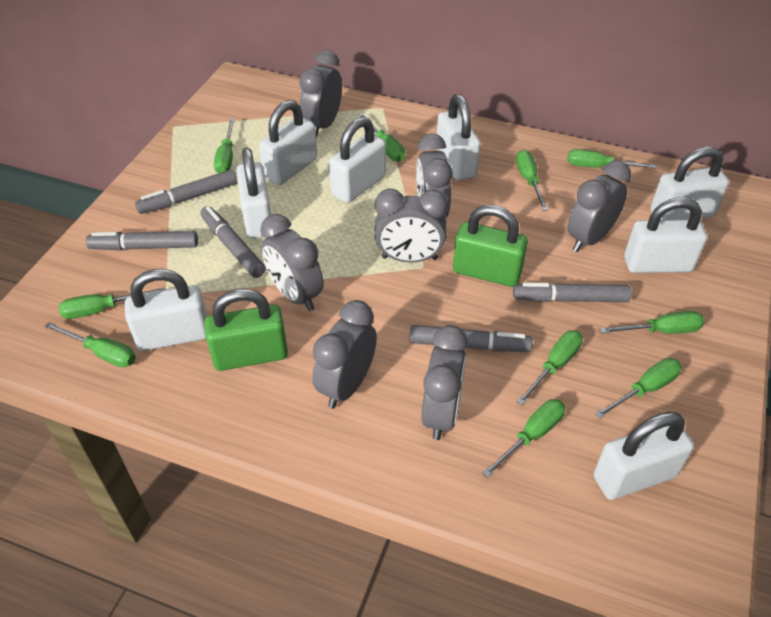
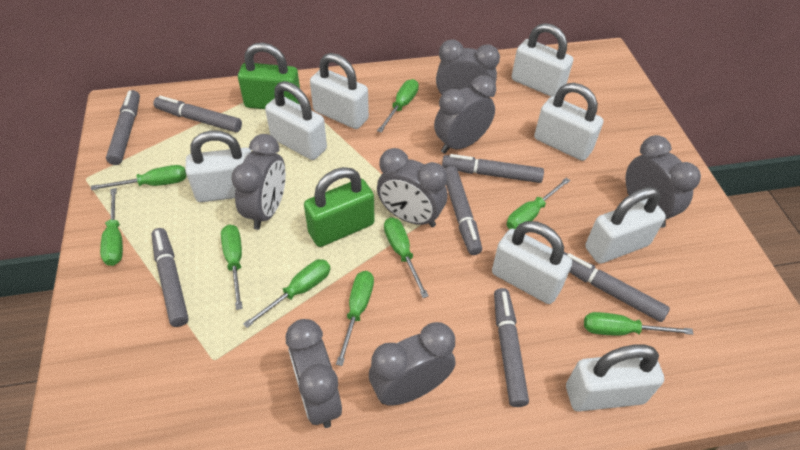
green screwdriver: 10 -> 9
grey marker: 5 -> 7

